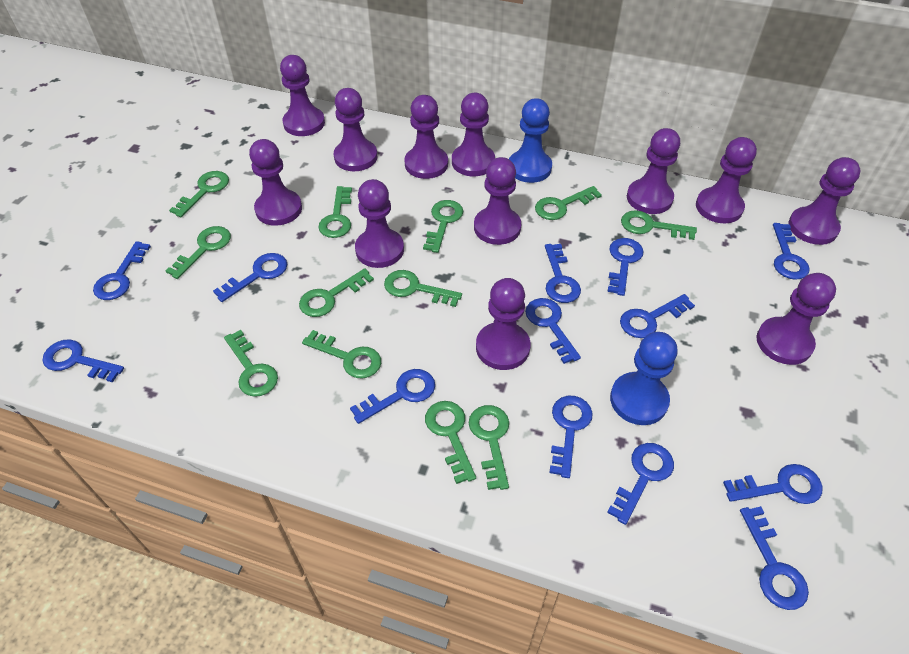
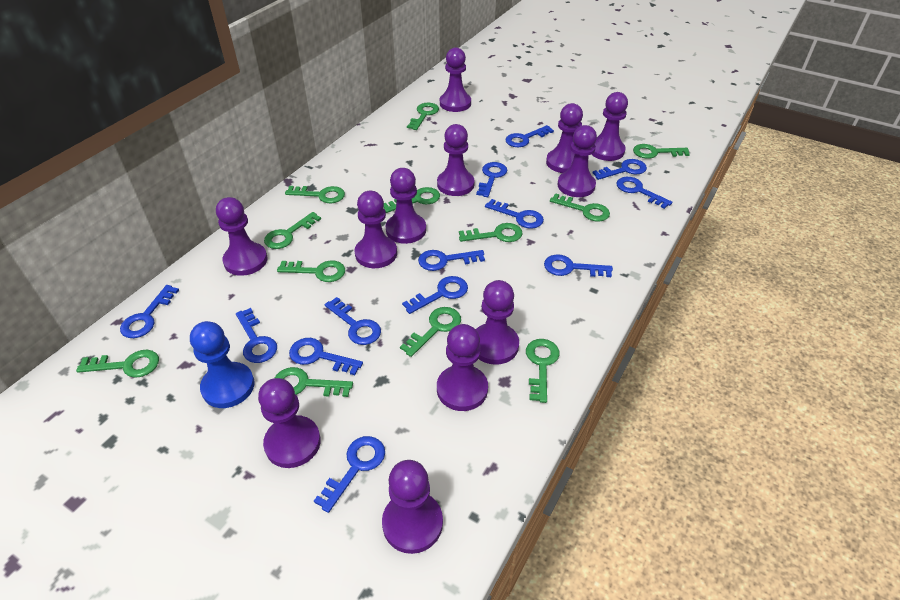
blue pawn: 2 -> 1

